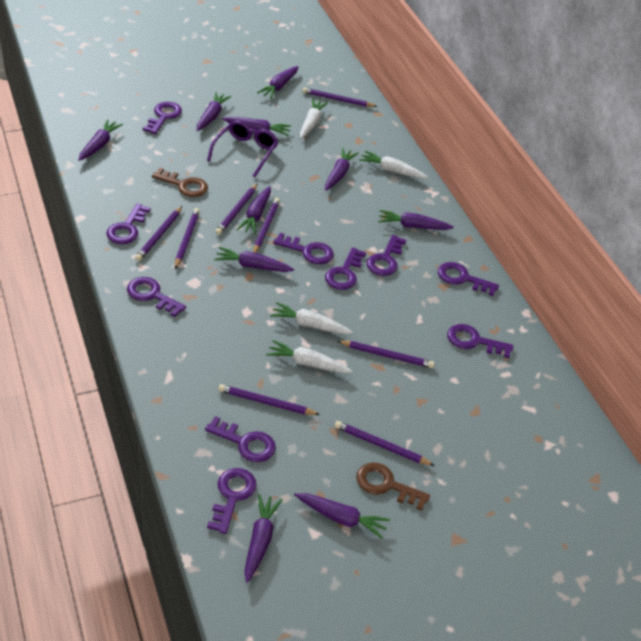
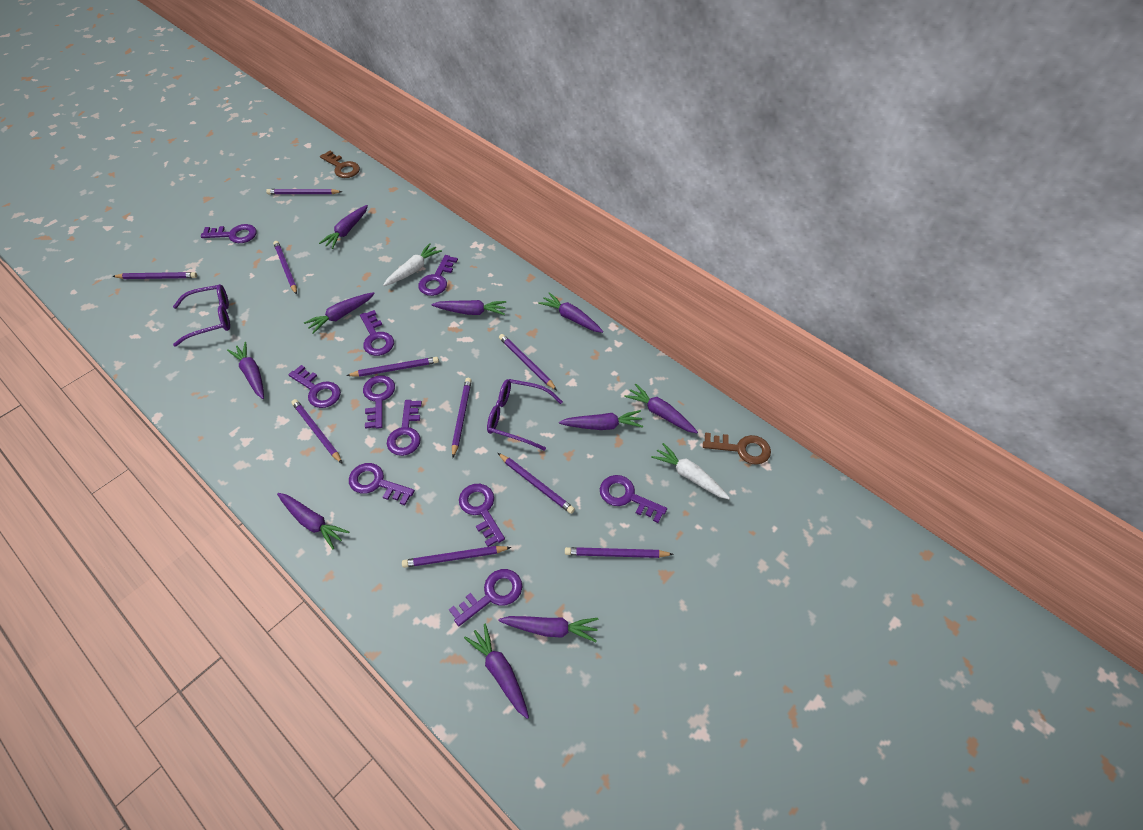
purple glasses: 1 -> 2
purple pencil: 8 -> 10
white carrot: 4 -> 2

